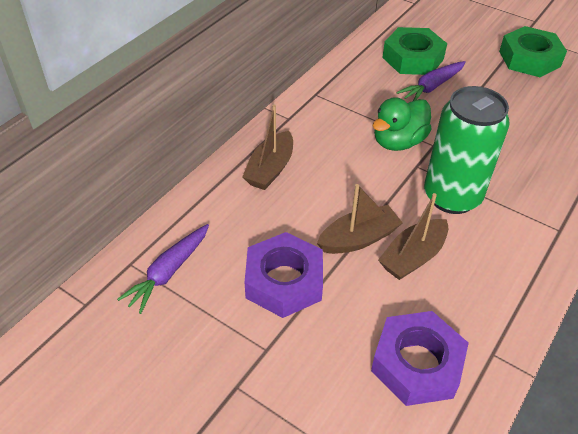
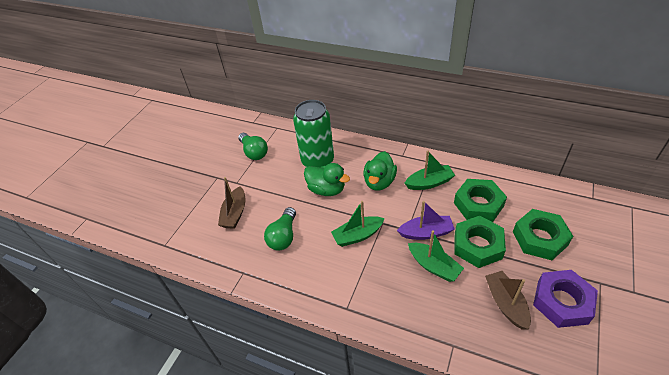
brown boat: 3 -> 2
green boat: 0 -> 3
green duck: 1 -> 2
green light bulb: 0 -> 2
green nut: 2 -> 3
purple boat: 0 -> 1
purple carrot: 2 -> 0
purple nut: 2 -> 1

